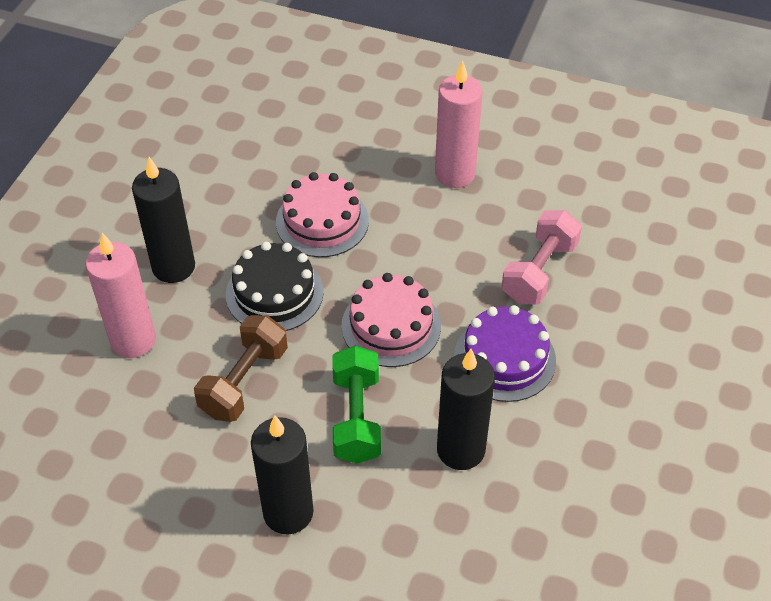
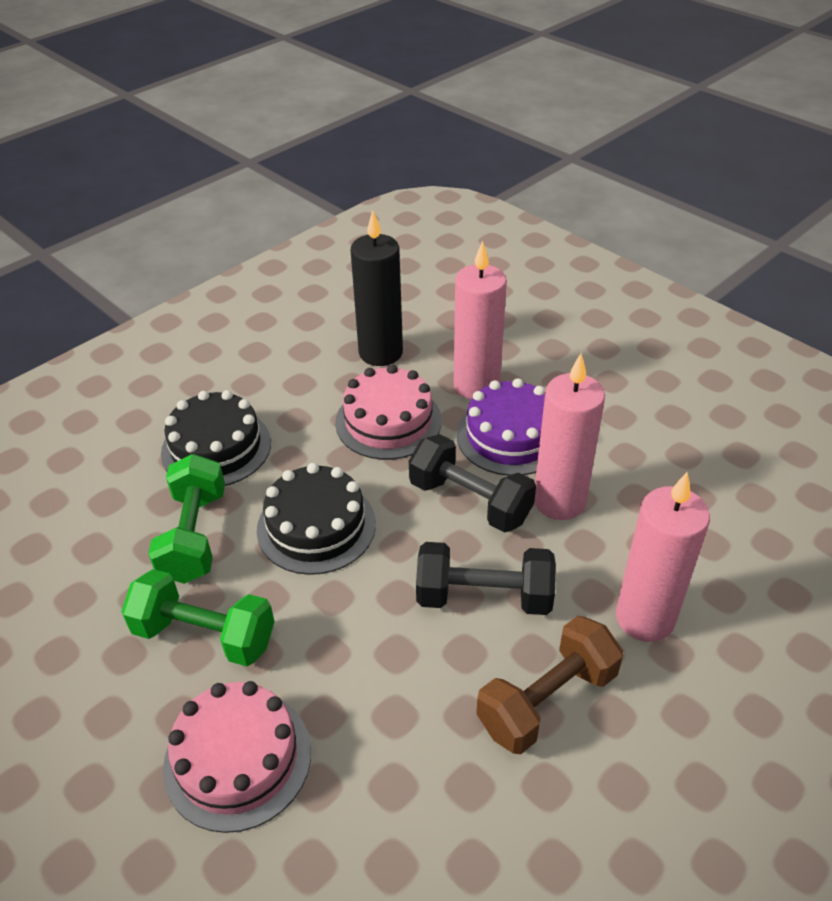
black cake: 1 -> 2
black candle: 3 -> 1
black dumbbell: 0 -> 2
green dumbbell: 1 -> 2
pink candle: 2 -> 3
pink dumbbell: 1 -> 0

